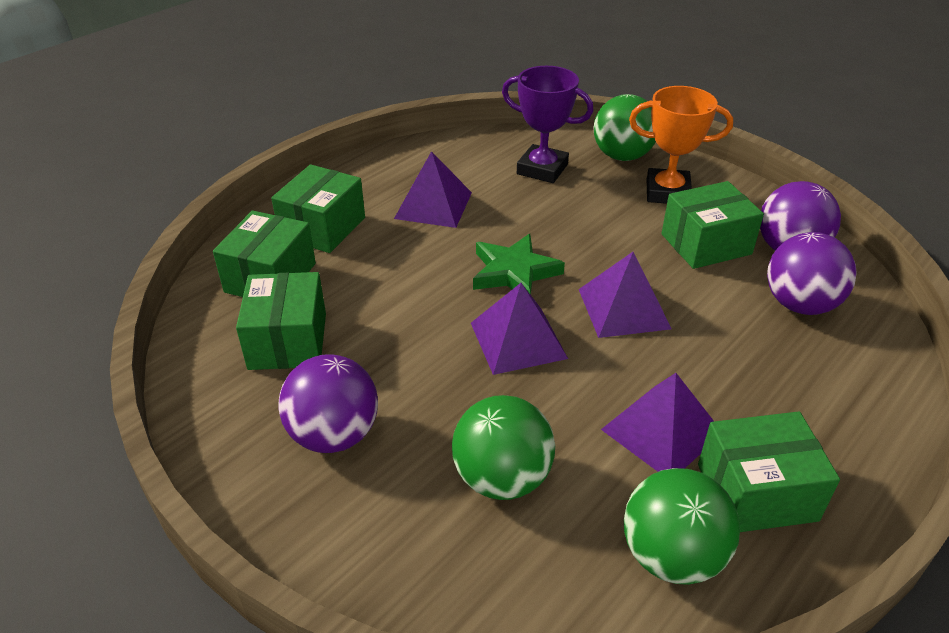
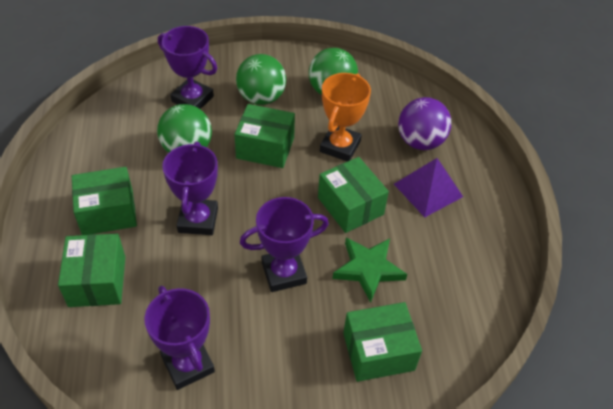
purple ball: 3 -> 1
purple pyramid: 4 -> 1
purple trophy: 1 -> 4

